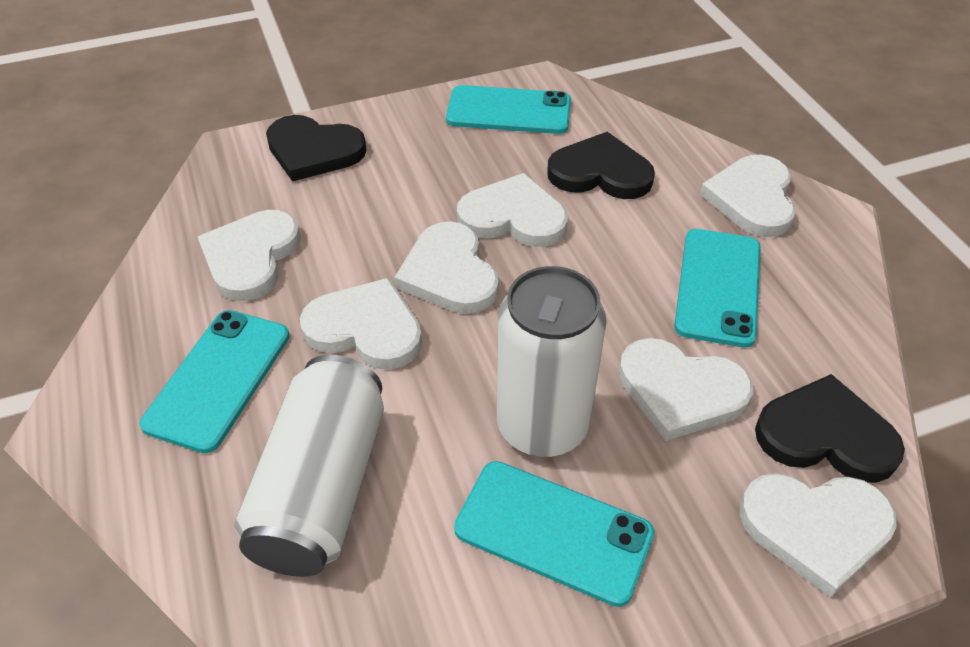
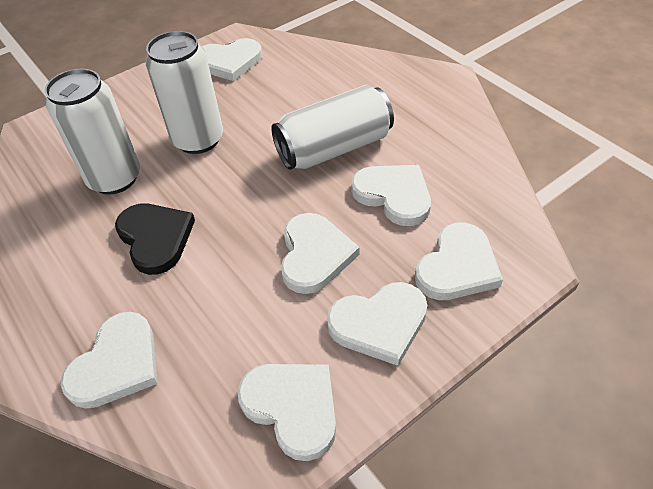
black heart: 3 -> 1
turquoise phone: 4 -> 0
white can: 2 -> 3

